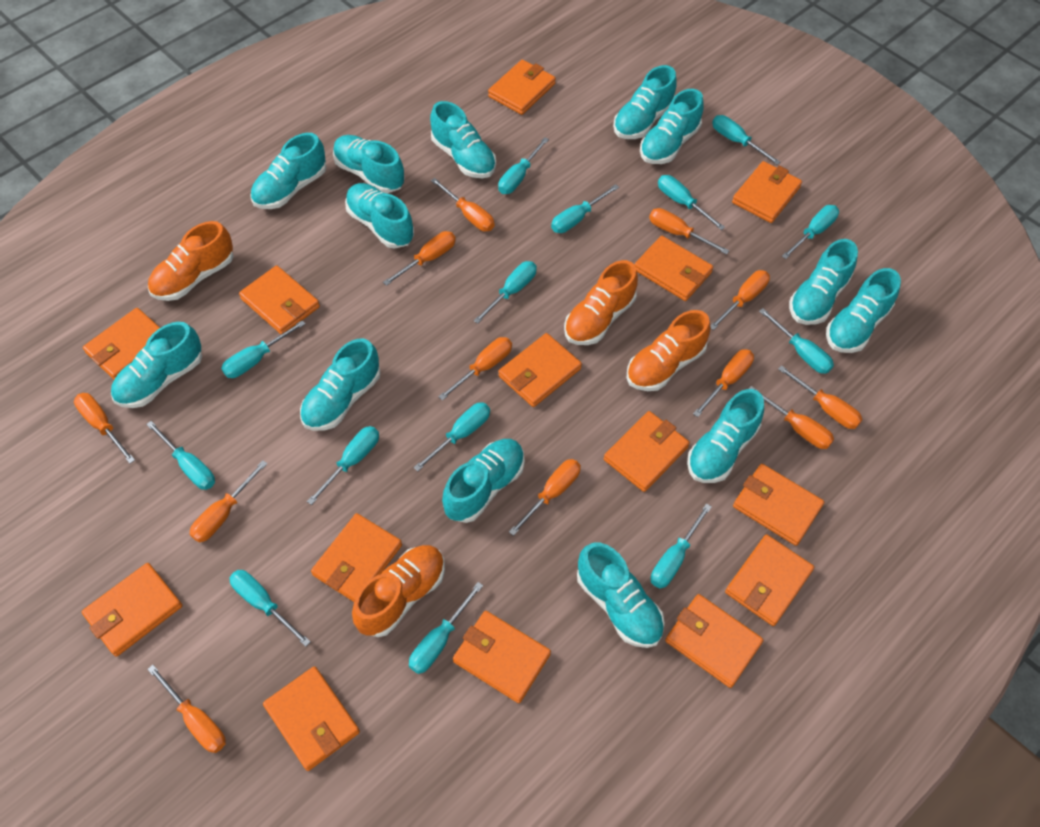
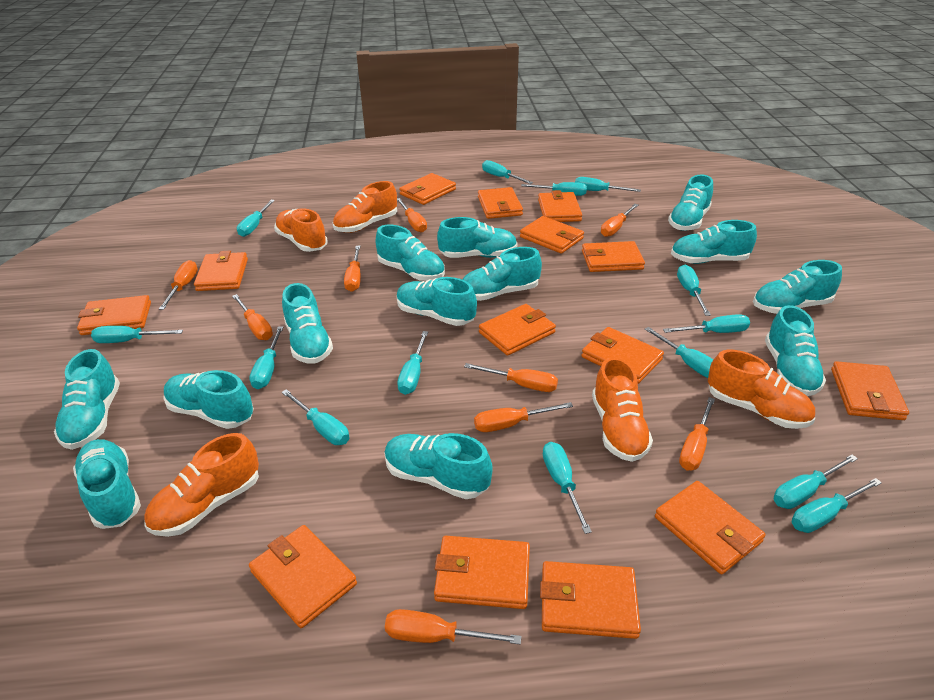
orange screwdriver: 12 -> 9
orange shoe: 4 -> 5

